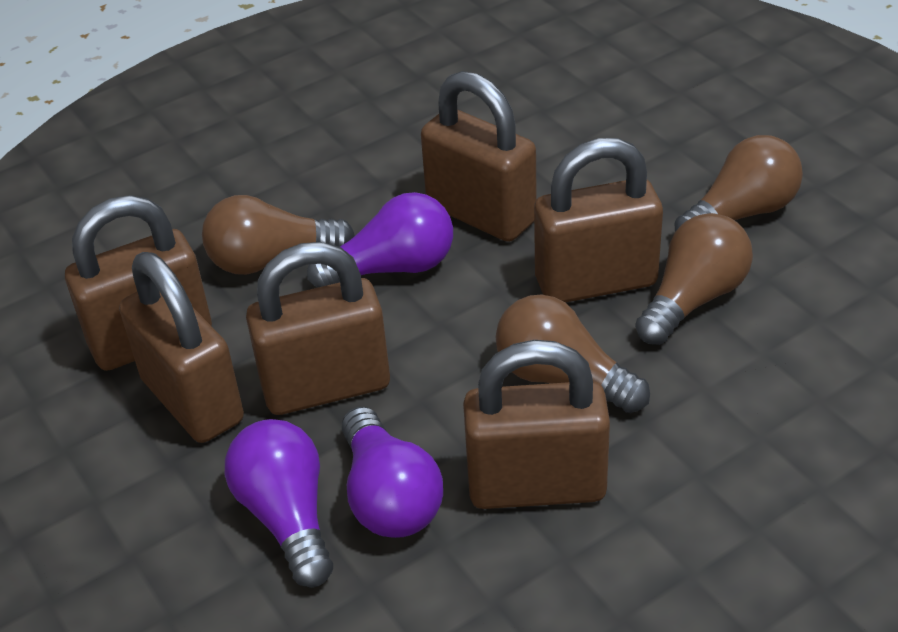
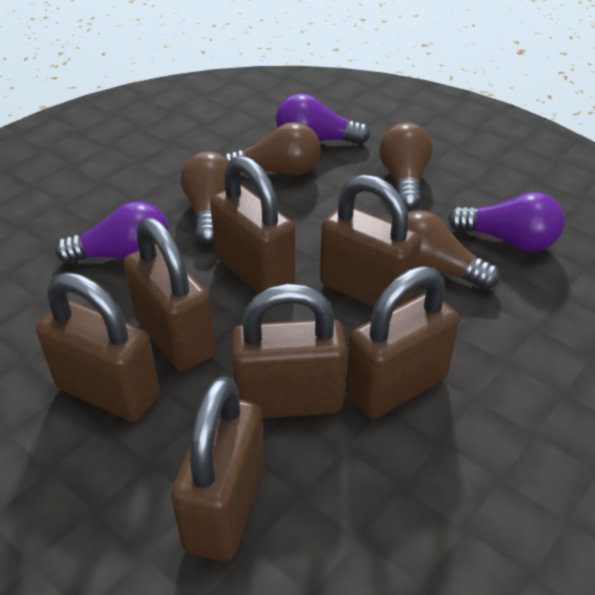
brown padlock: 6 -> 7

